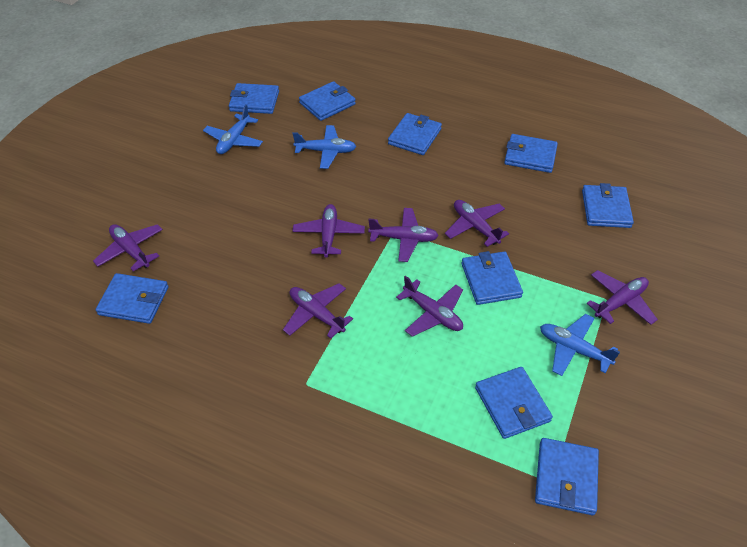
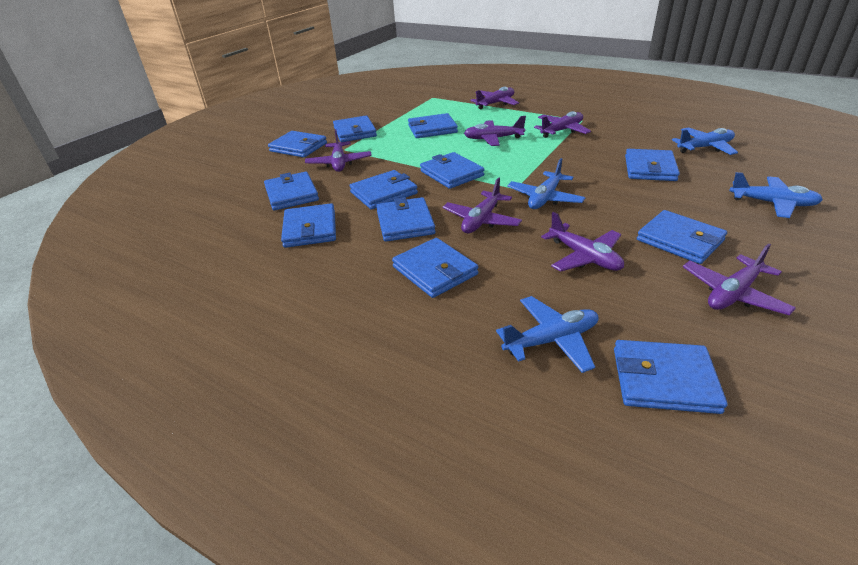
blue plane: 3 -> 4
blue wallet: 9 -> 12

